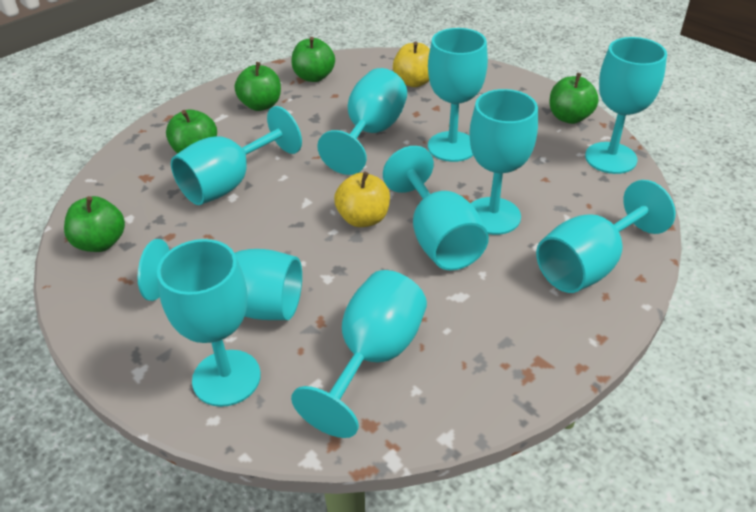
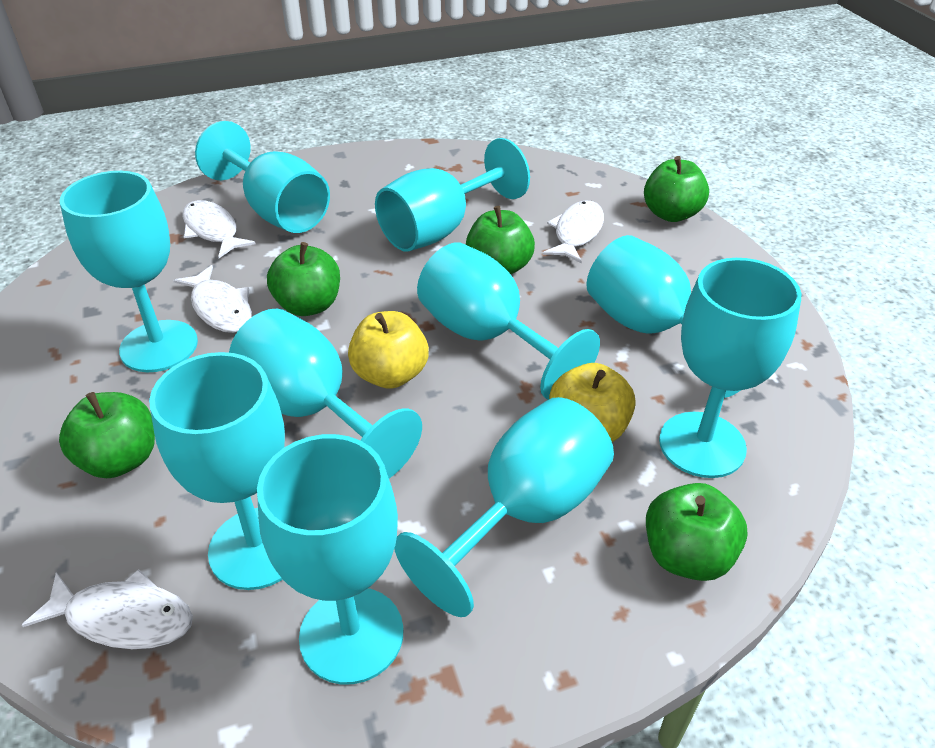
white fish: 0 -> 4

